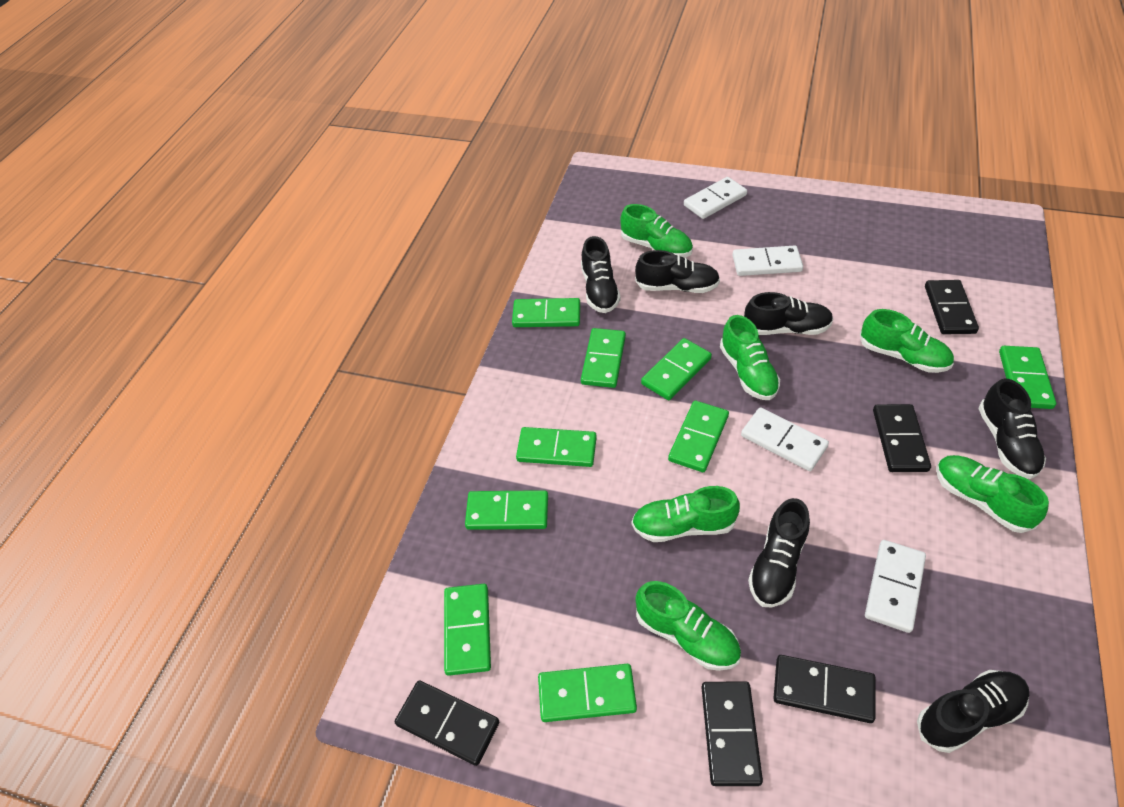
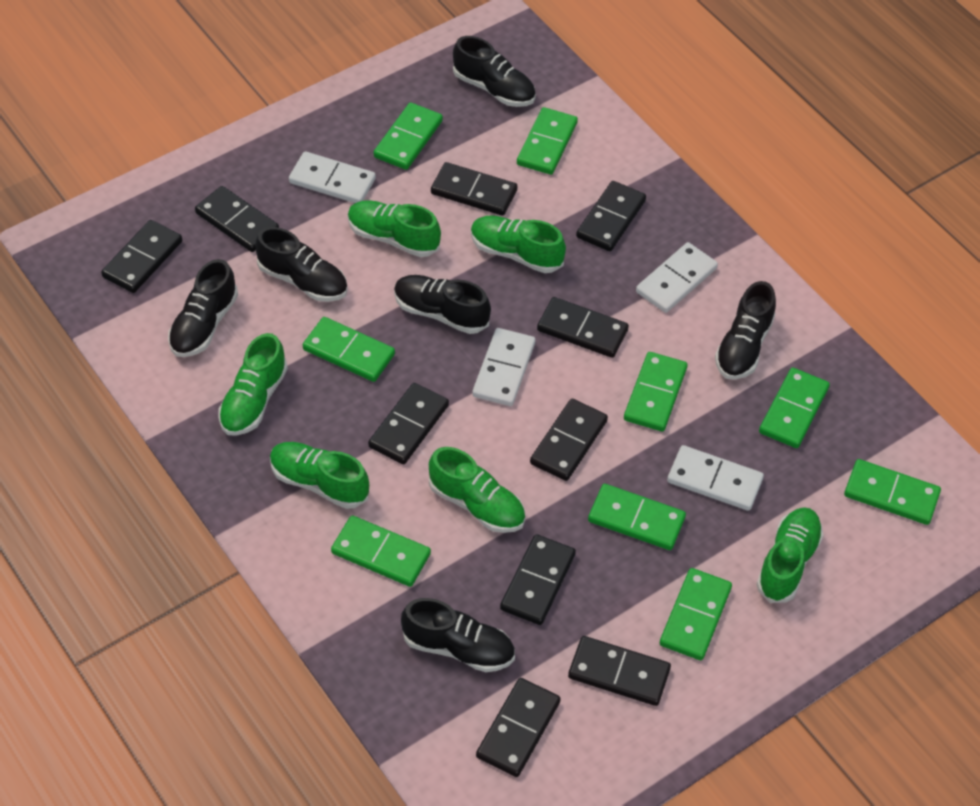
black domino: 5 -> 10

